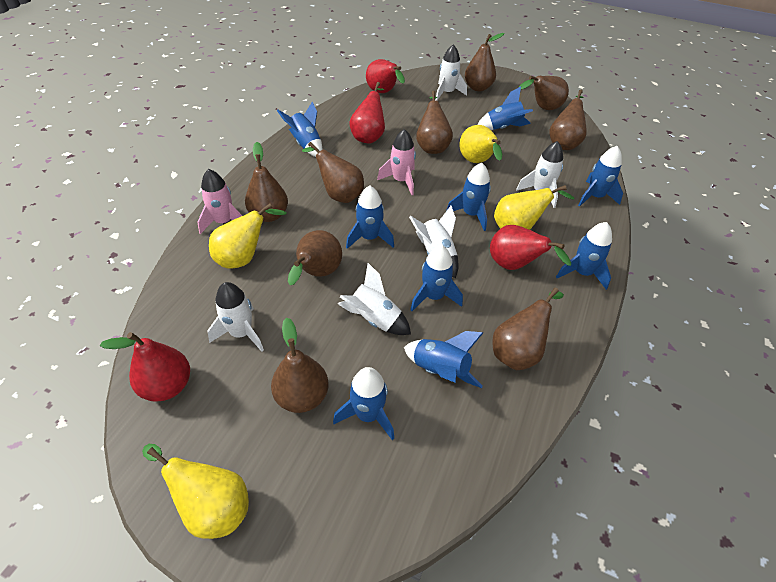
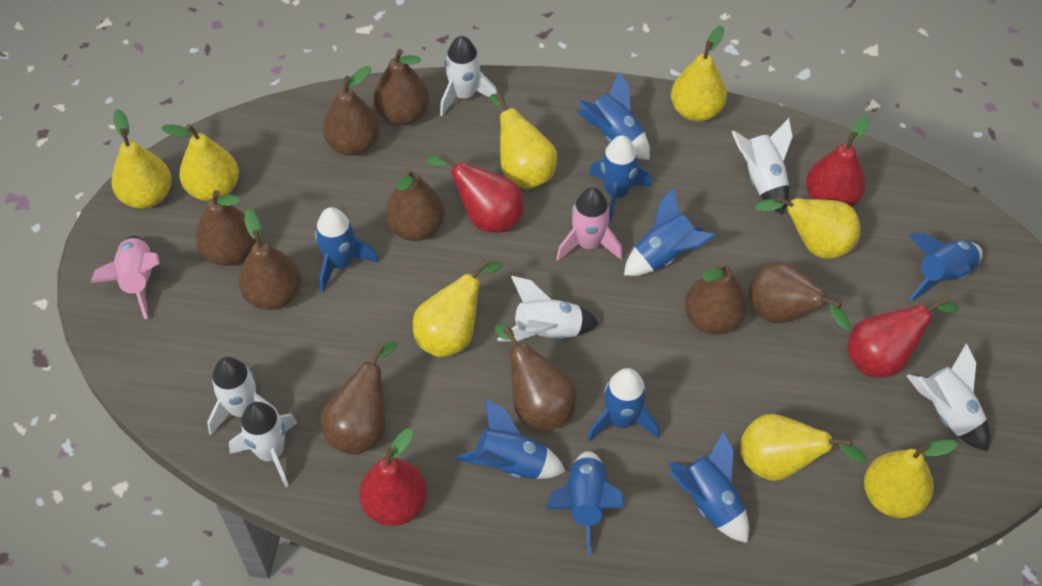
white rocket: 5 -> 6
yellow pear: 4 -> 8

